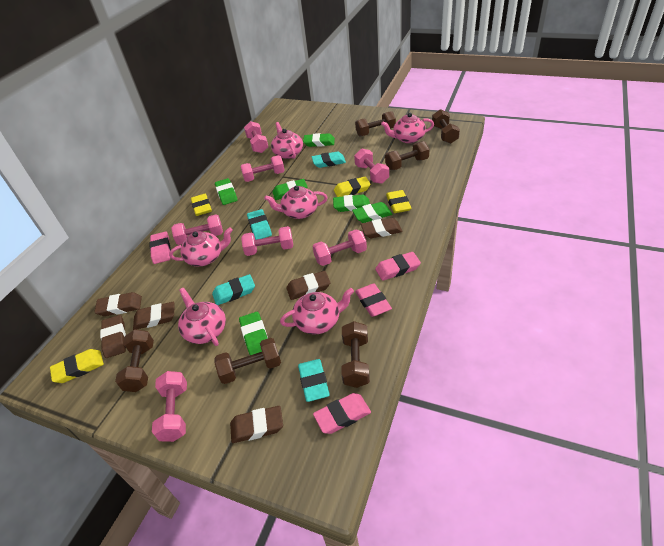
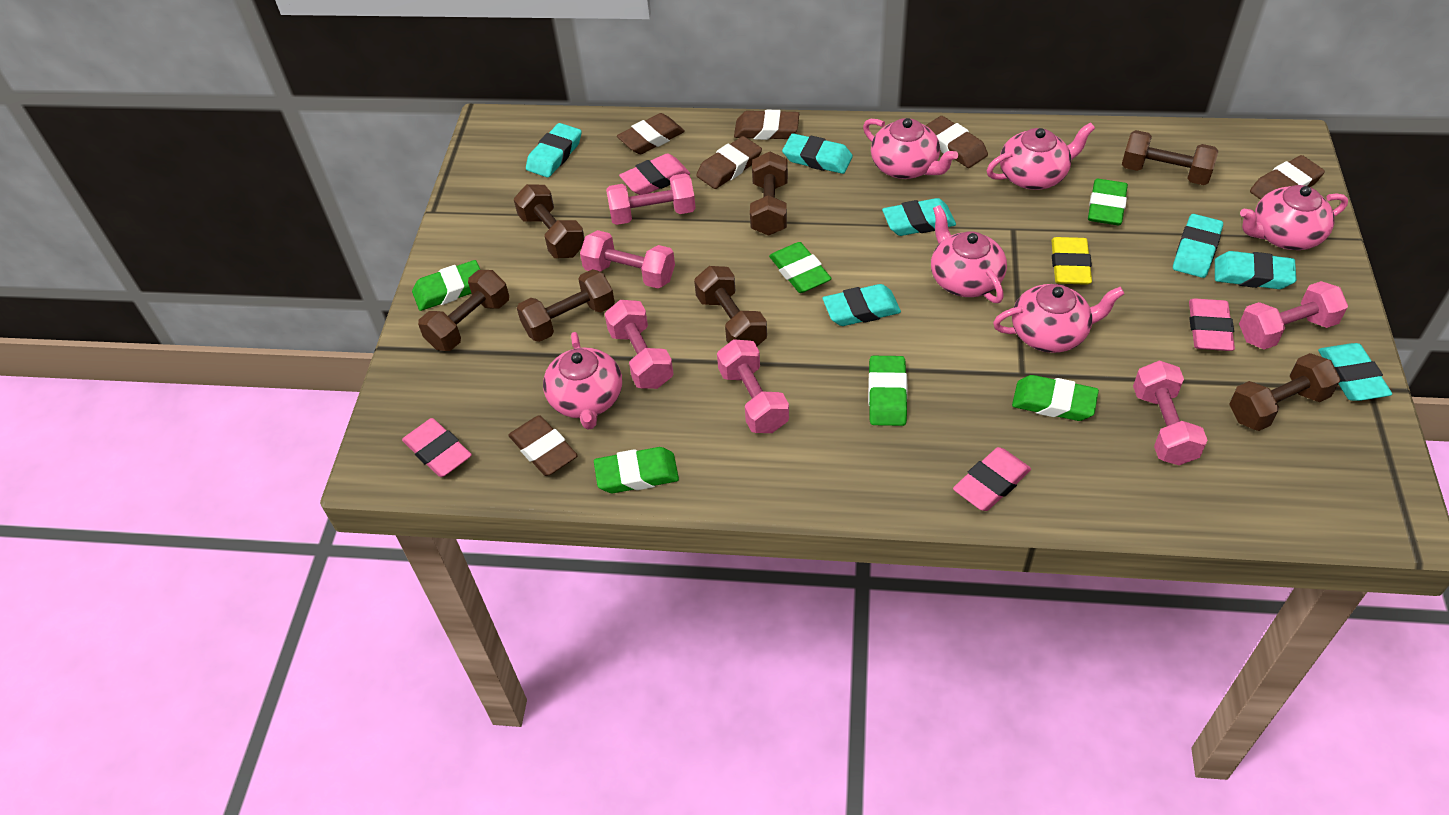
brown dumbbell: 6 -> 7
pink dumbbell: 7 -> 6
turquoise eraser: 4 -> 7
yellow eraser: 4 -> 1

